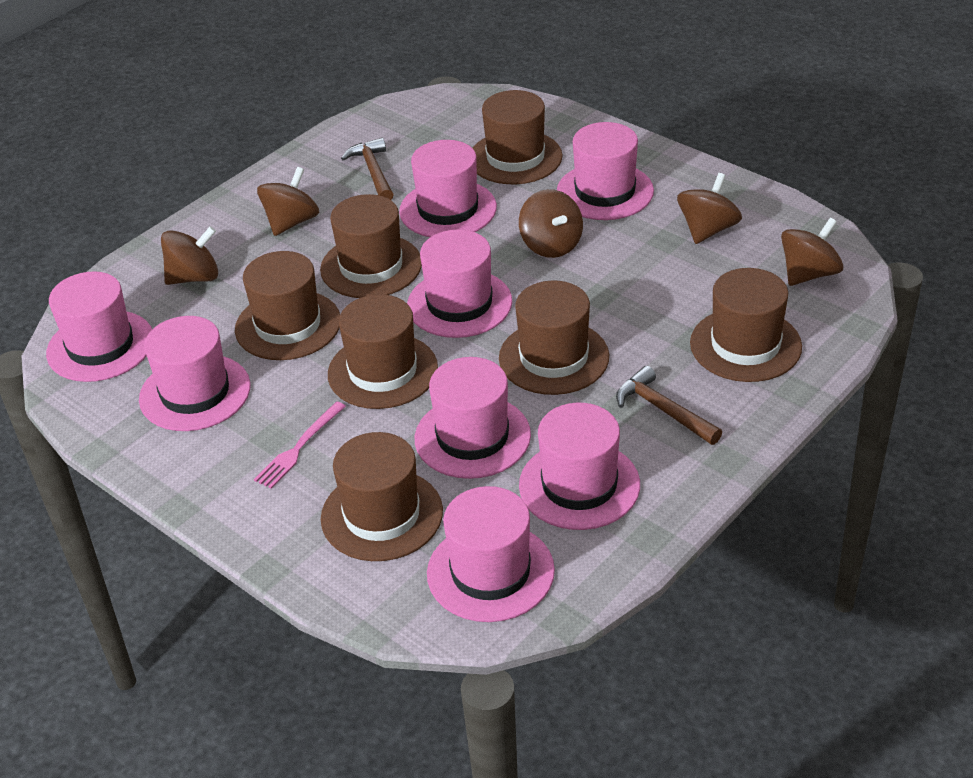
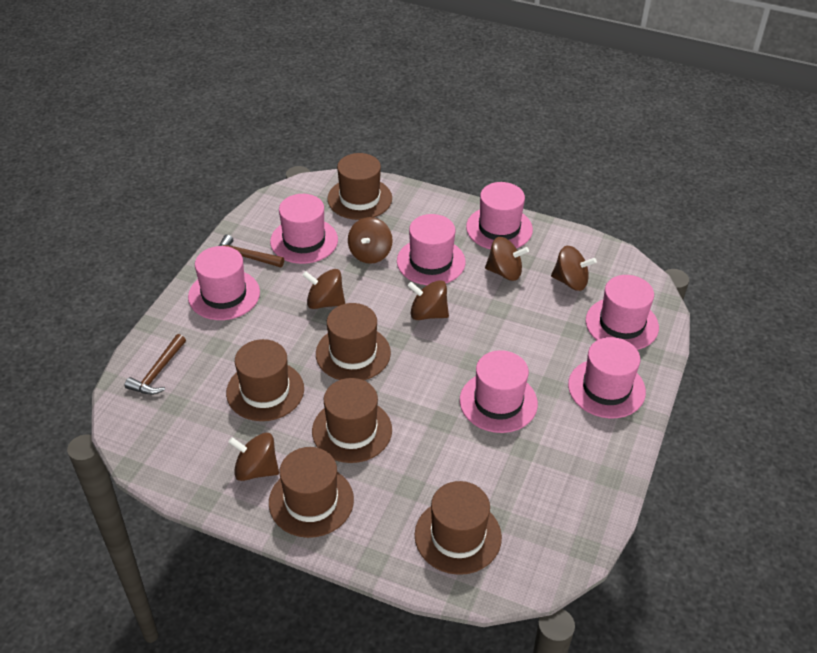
brown hat: 7 -> 6
brown spinning top: 5 -> 6
pink fork: 1 -> 0
pink hat: 8 -> 7

